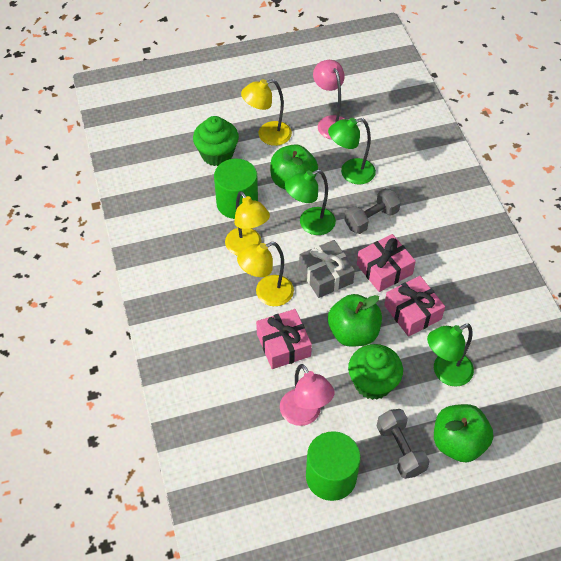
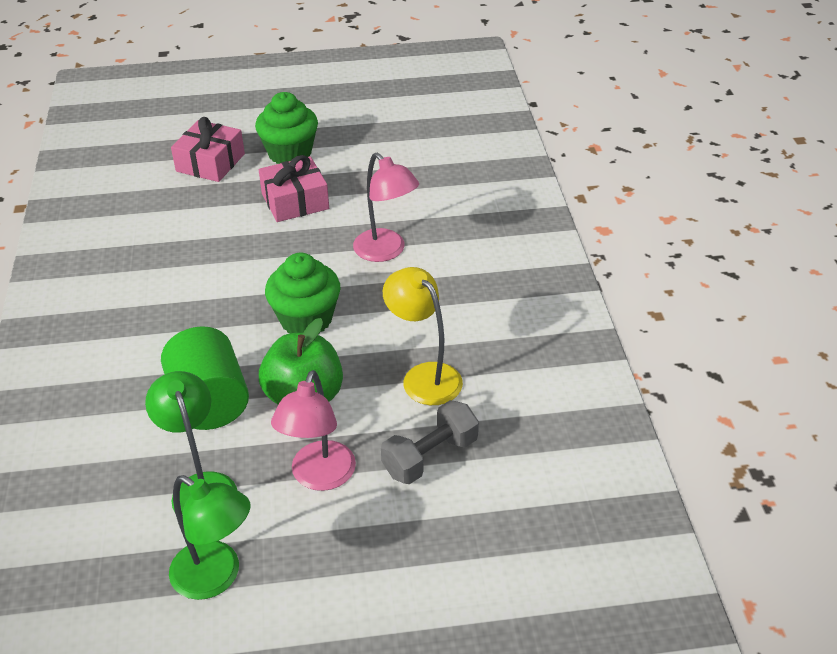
green apple: 3 -> 1
green cylinder: 2 -> 1
green lamp: 3 -> 2
grey dumbbell: 2 -> 1
grey gift: 1 -> 0
pink gift: 3 -> 2
yellow lamp: 3 -> 1

